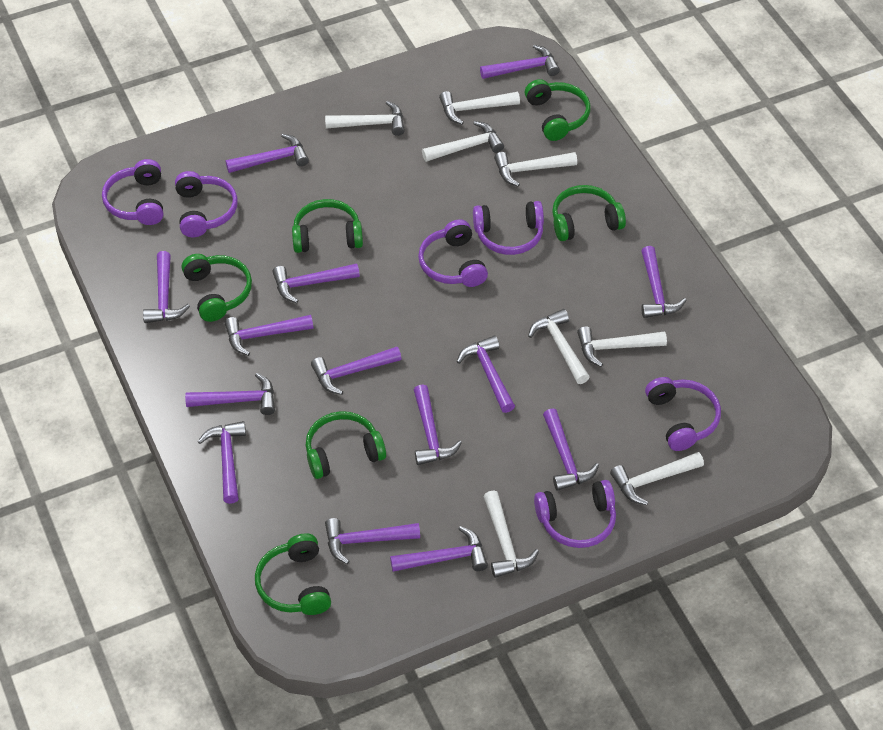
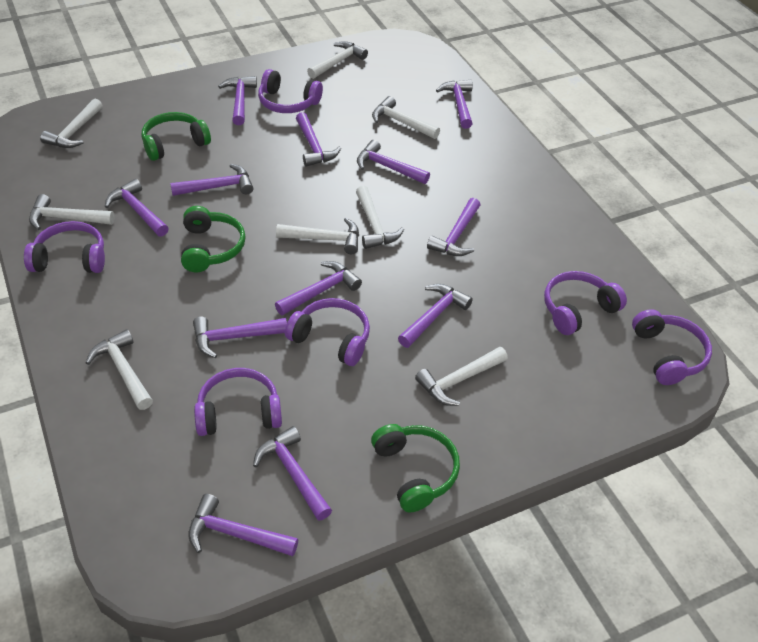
green headphones: 6 -> 3
purple hammer: 14 -> 12

